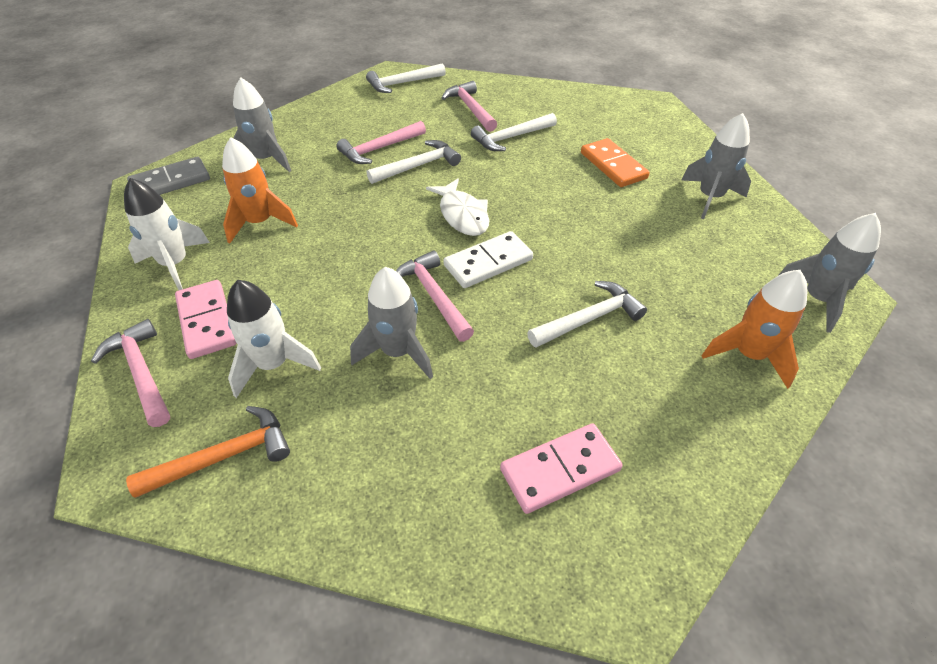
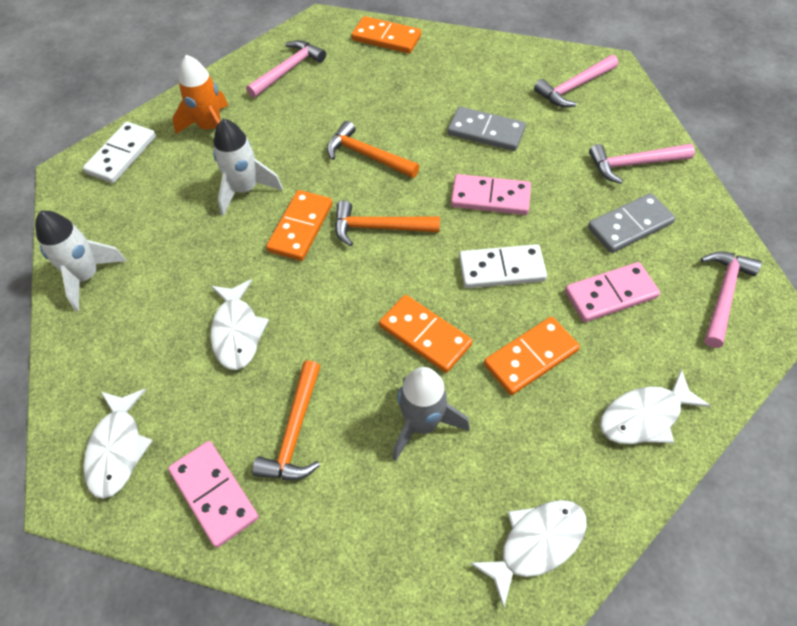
grey domino: 1 -> 2
grey rocket: 4 -> 1
orange domino: 1 -> 4
orange hammer: 1 -> 3
orange rocket: 2 -> 1
pink domino: 2 -> 3
white domino: 1 -> 2
white fish: 1 -> 4
white hammer: 4 -> 0

